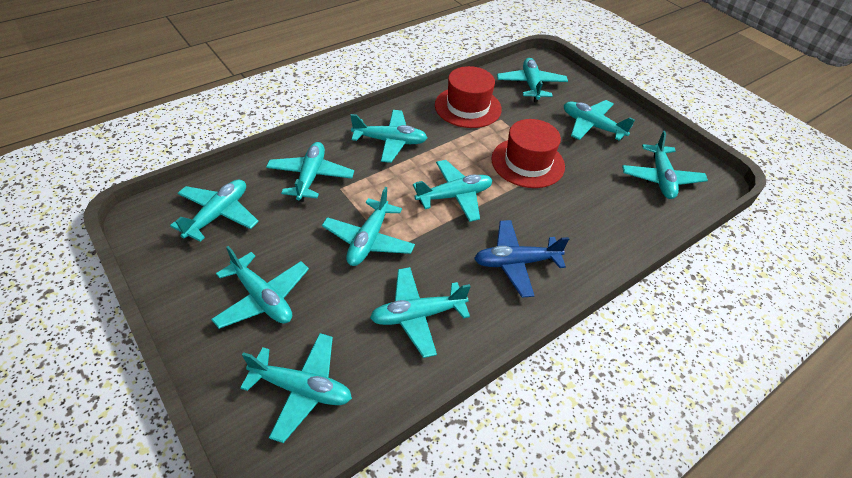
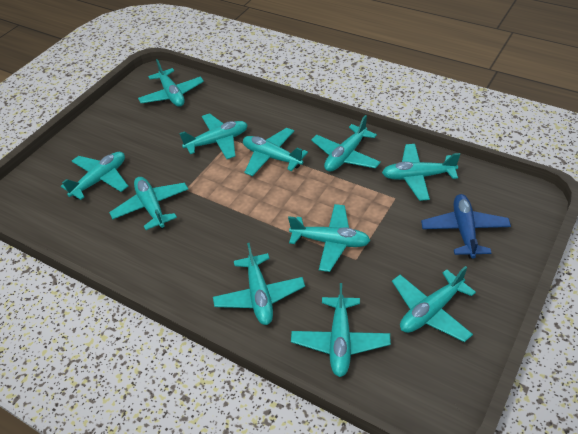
red hat: 2 -> 0

